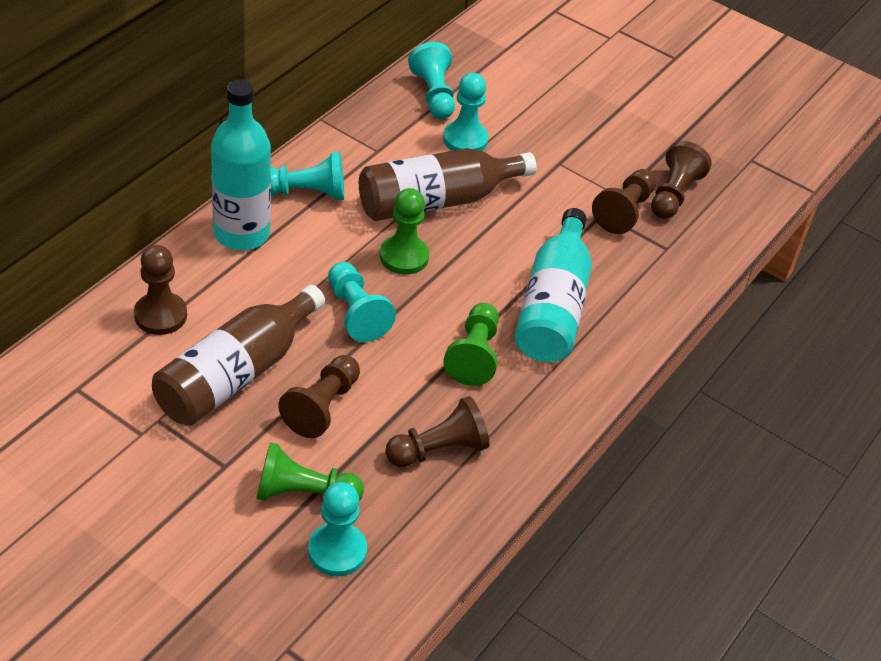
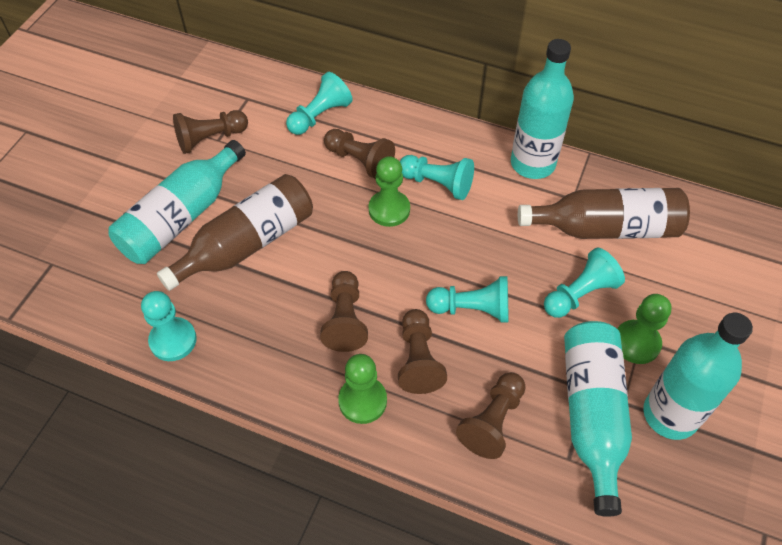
turquoise bottle: 2 -> 4

